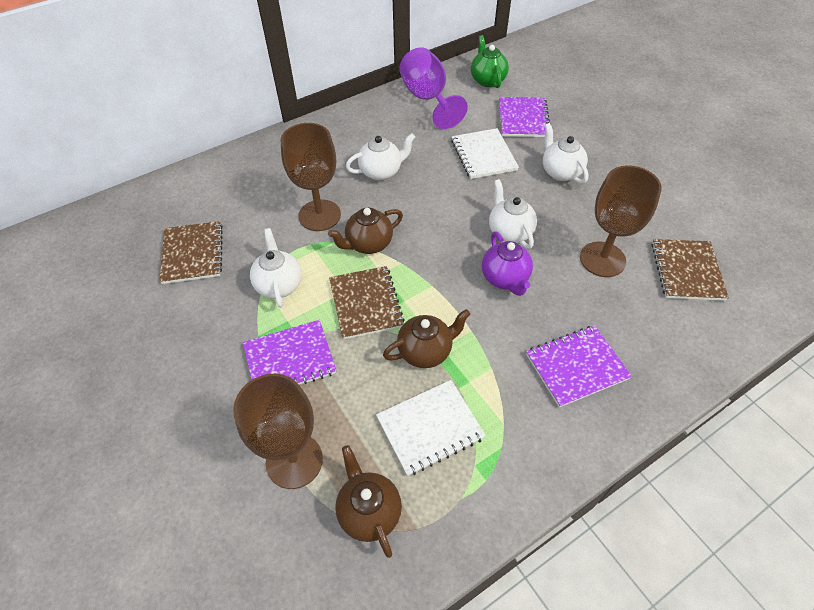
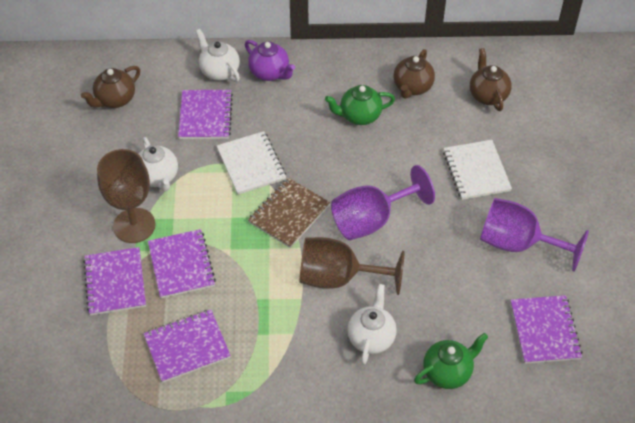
brown goblet: 3 -> 2
brown notebook: 3 -> 1
green teapot: 1 -> 2
purple goblet: 1 -> 2
purple notebook: 3 -> 5
white teapot: 4 -> 3

